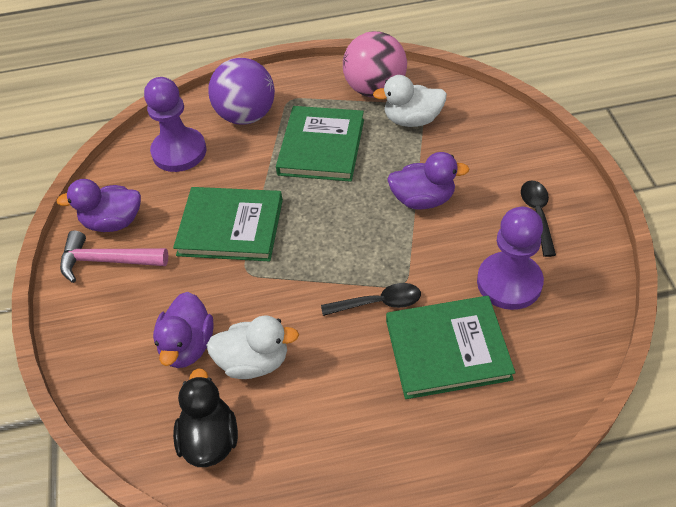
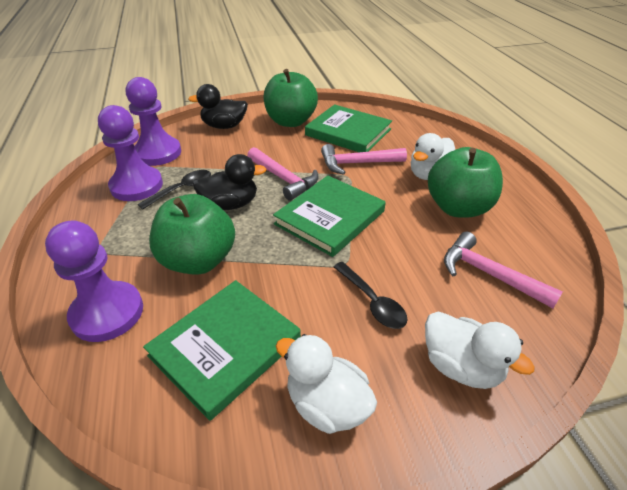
black duck: 1 -> 2
green apple: 0 -> 3
pink ball: 1 -> 0
pink hammer: 1 -> 3
purple ball: 1 -> 0
purple duck: 3 -> 0
purple pawn: 2 -> 3
white duck: 2 -> 3

